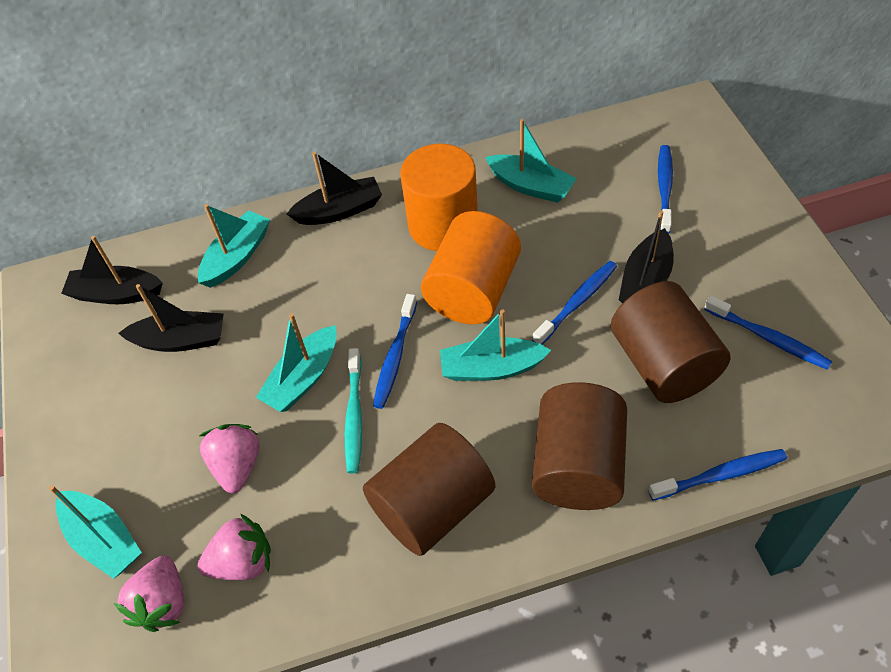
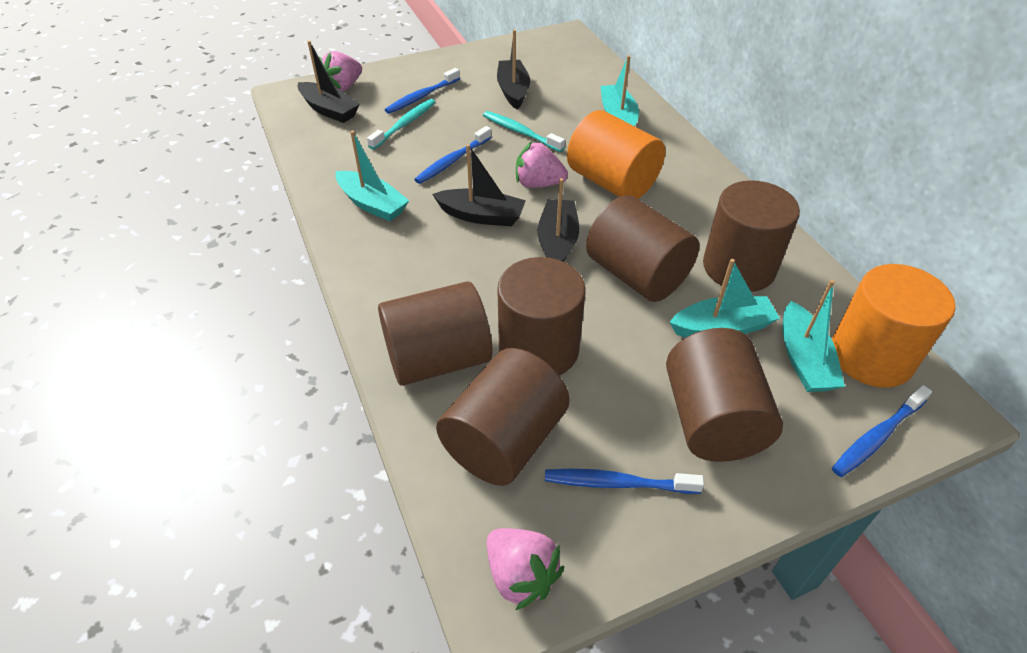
blue toothbrush: 5 -> 4
brown cylinder: 3 -> 6
turquoise boat: 5 -> 4
turquoise toothbrush: 1 -> 2

